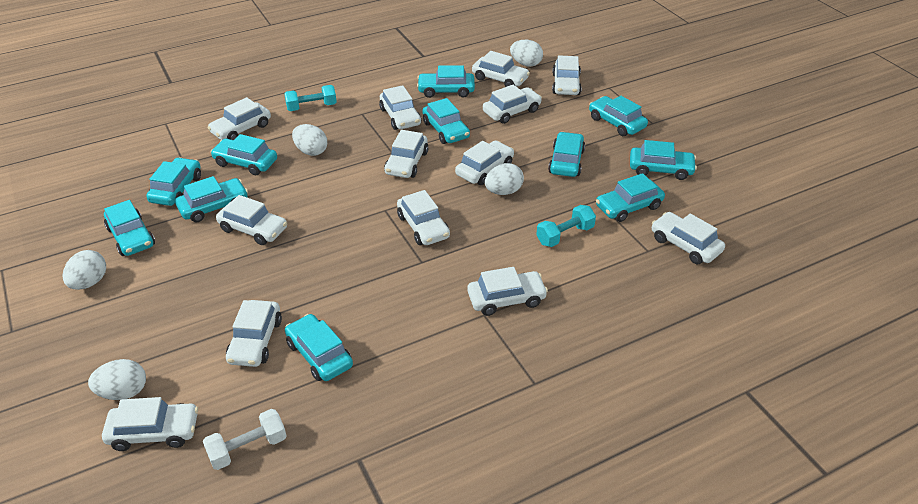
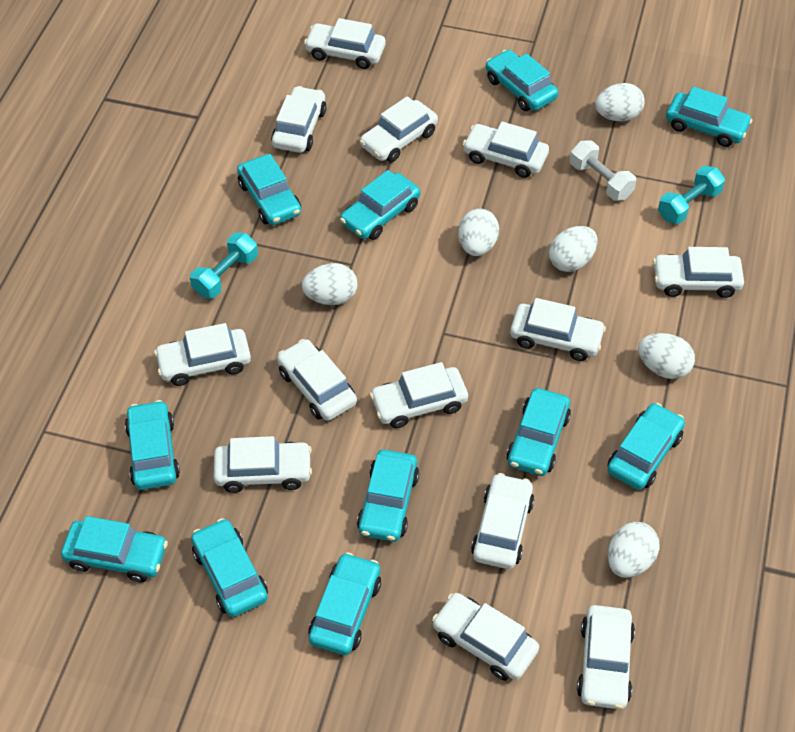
white egg: 5 -> 6

